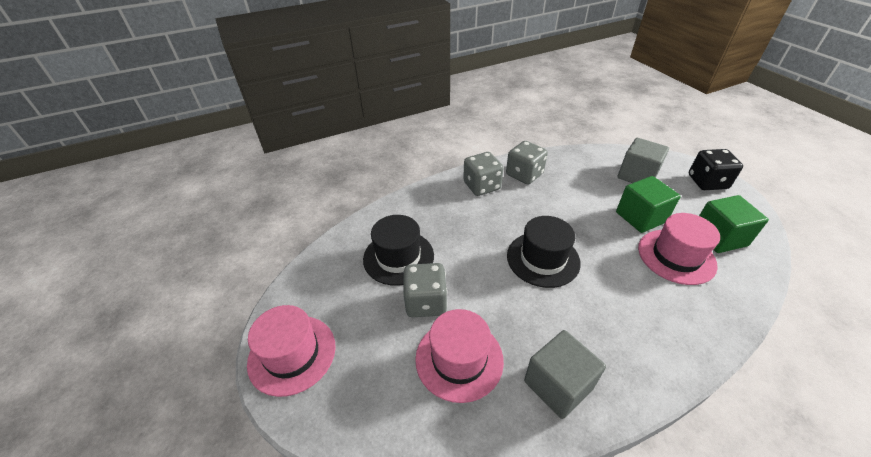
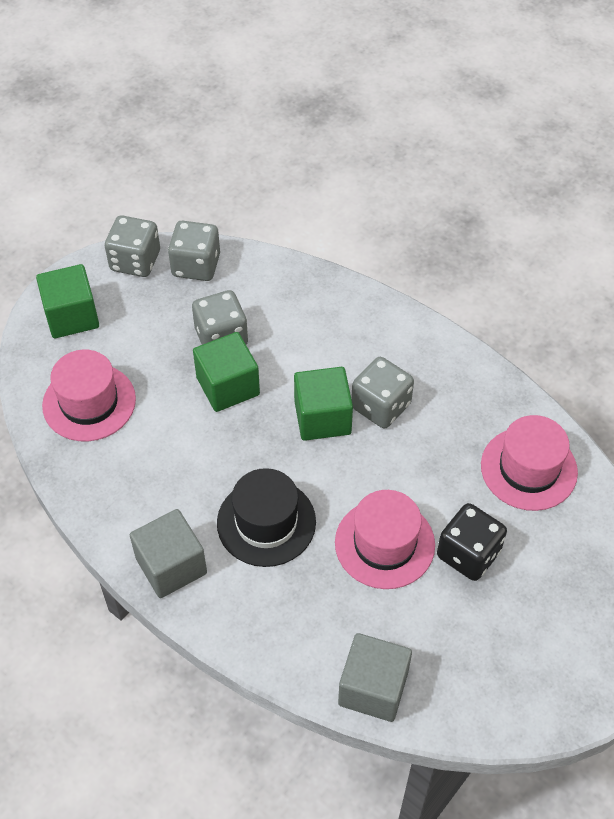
black hat: 2 -> 1
green cube: 2 -> 3
grey dice: 3 -> 4

